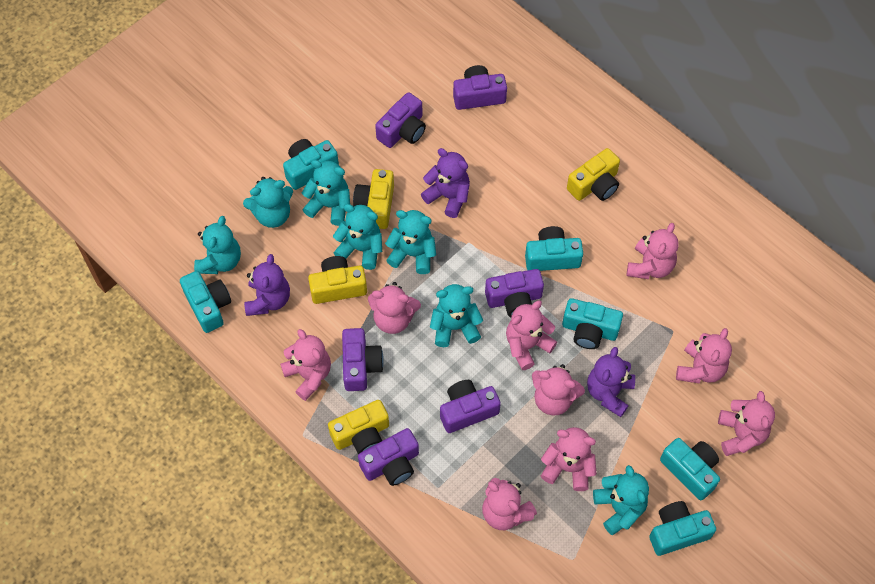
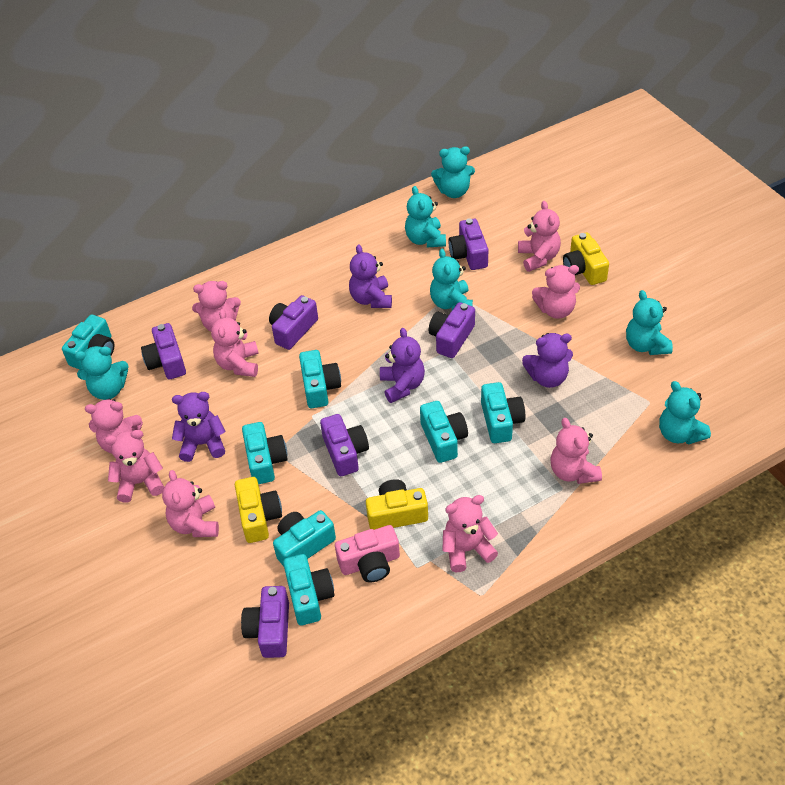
pink camera: 0 -> 1
purple teddy bear: 3 -> 4
turquoise camera: 6 -> 7
turquoise teddy bear: 7 -> 6
yellow camera: 4 -> 3

